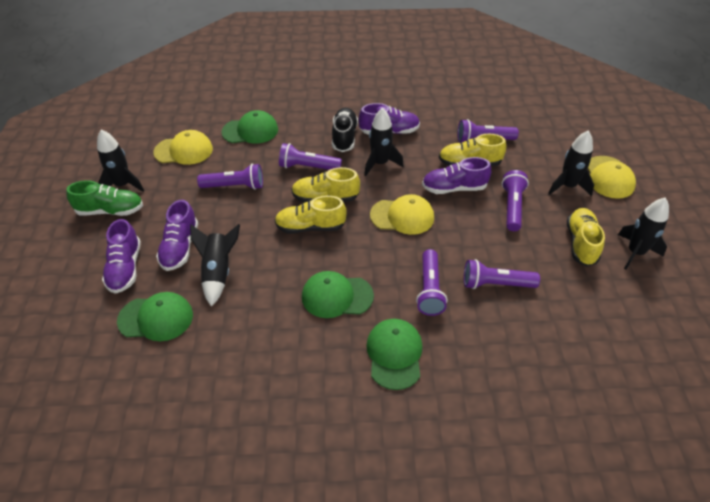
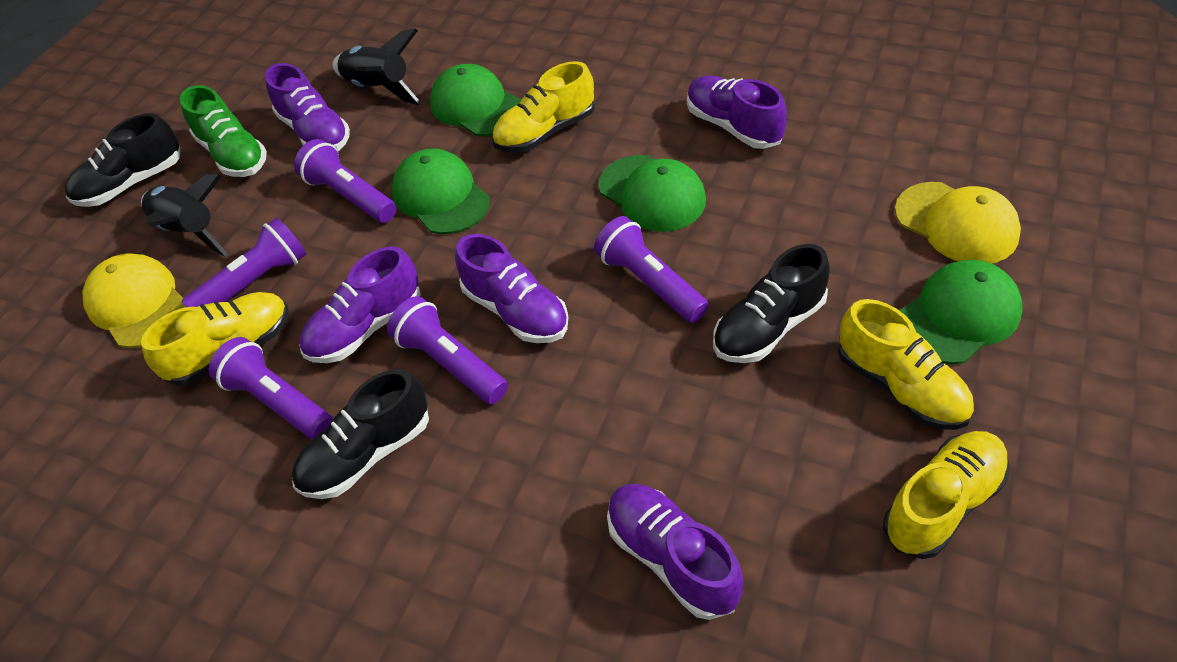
black rocket: 5 -> 2
black shoe: 1 -> 3
purple flashlight: 6 -> 5
purple shoe: 4 -> 5
yellow cap: 3 -> 2

